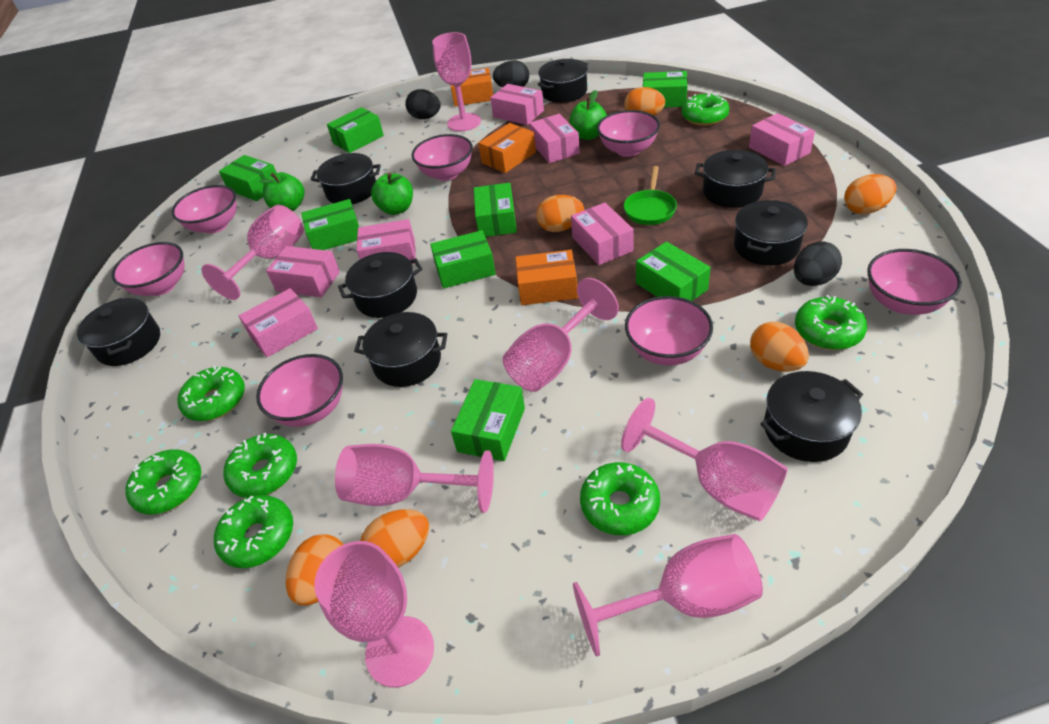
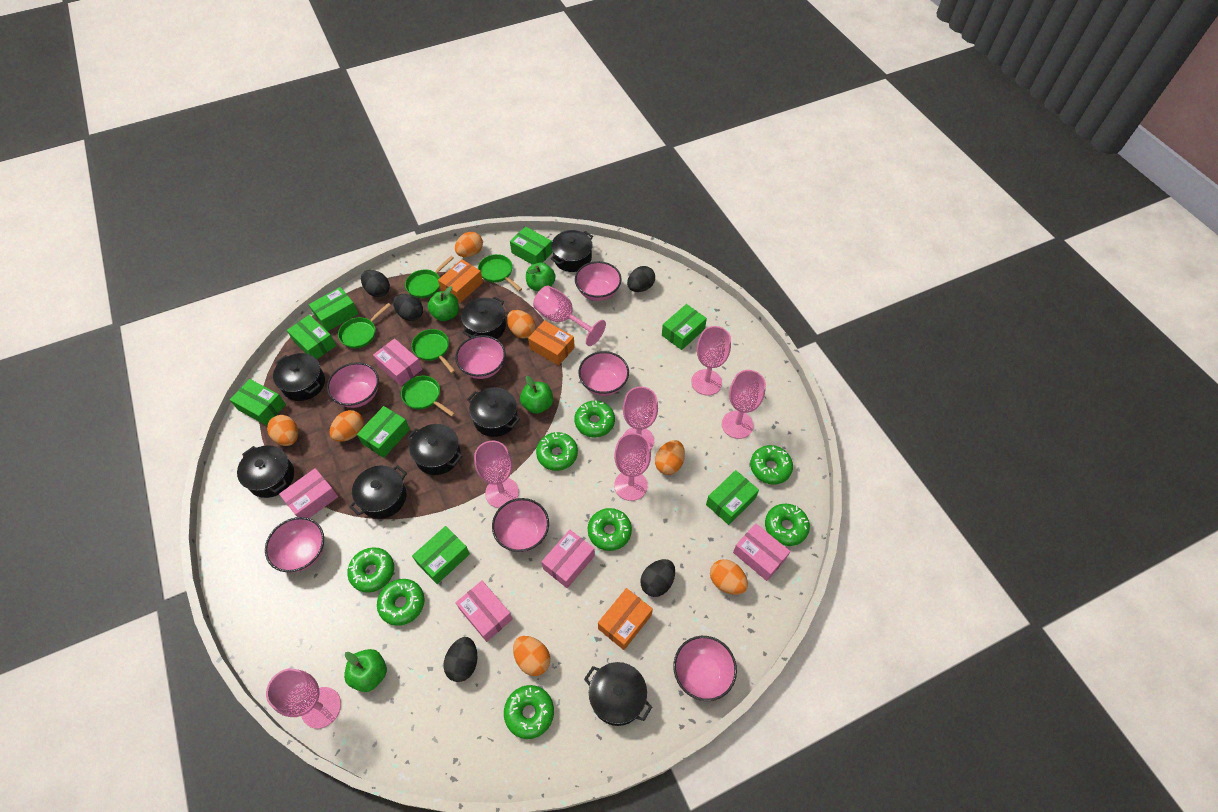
black egg: 3 -> 5
green apple: 3 -> 4
green donut: 7 -> 8
green pan: 1 -> 5
orange egg: 6 -> 7
pink box: 7 -> 5

